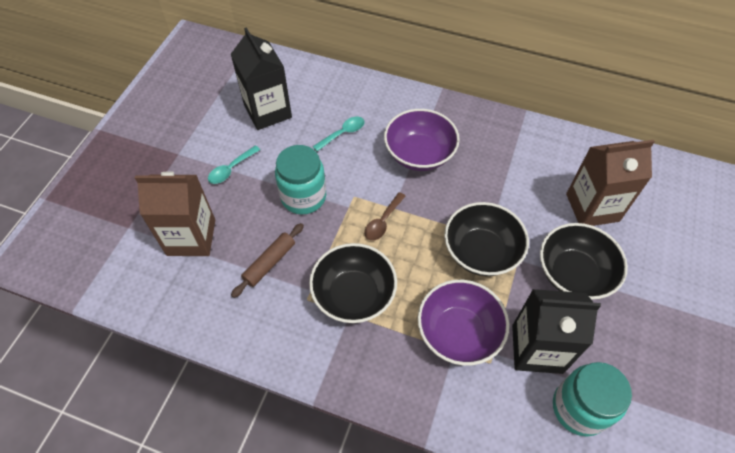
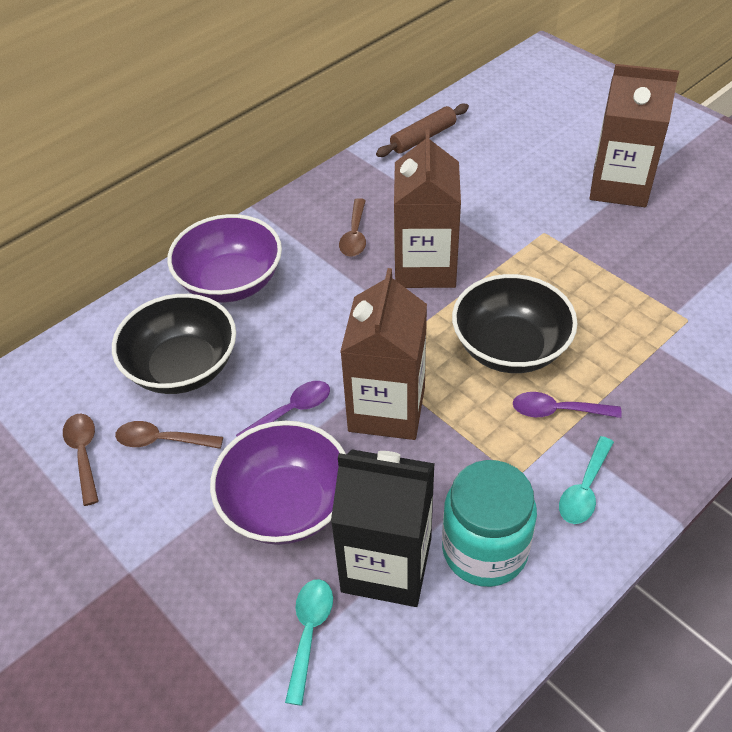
black bowl: 3 -> 2
black carton: 2 -> 1
brown carton: 2 -> 3
brown spoon: 1 -> 3
purple spoon: 0 -> 2
turquoise jar: 2 -> 1

